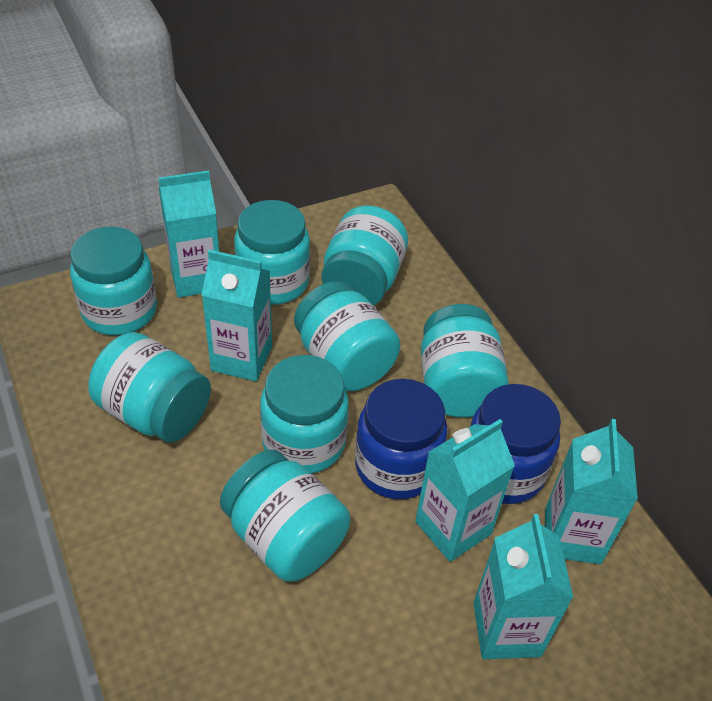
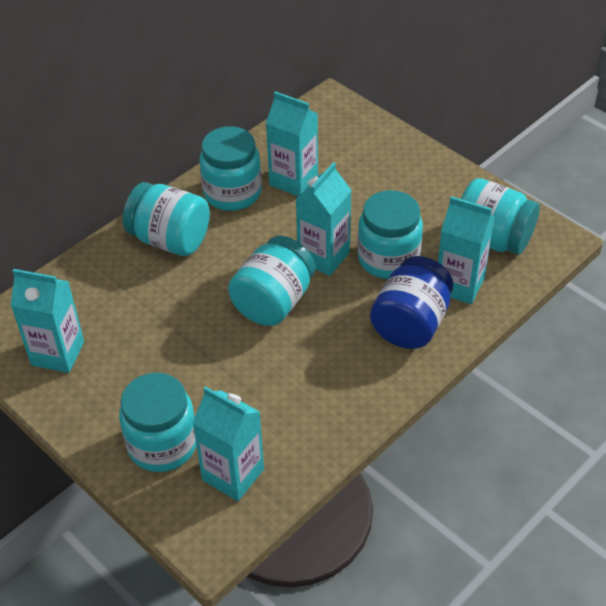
blue jar: 2 -> 1
turquoise jar: 8 -> 6

